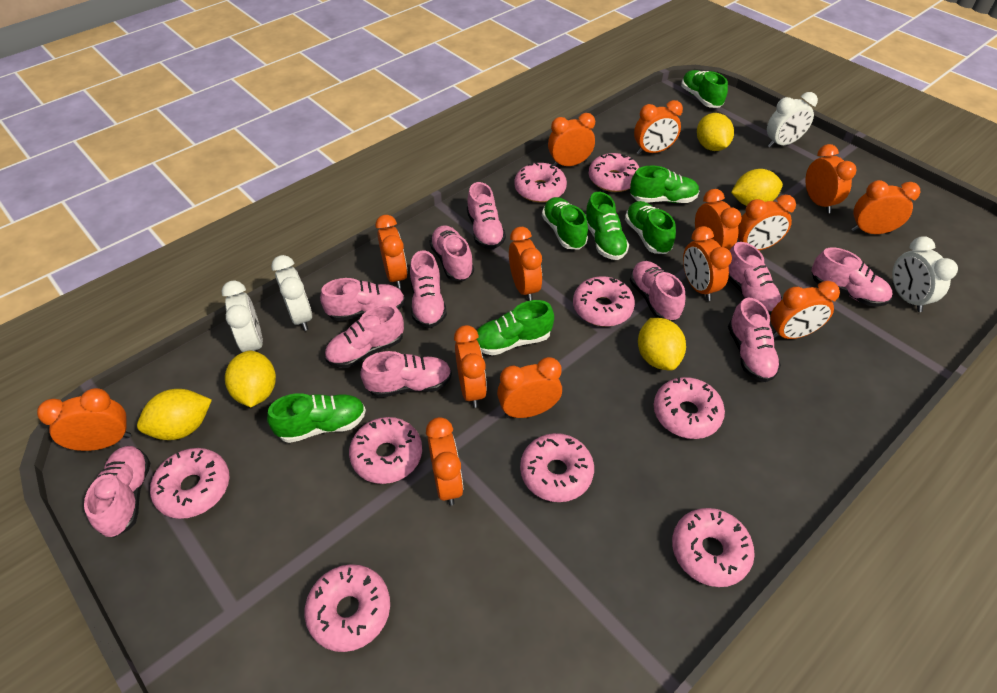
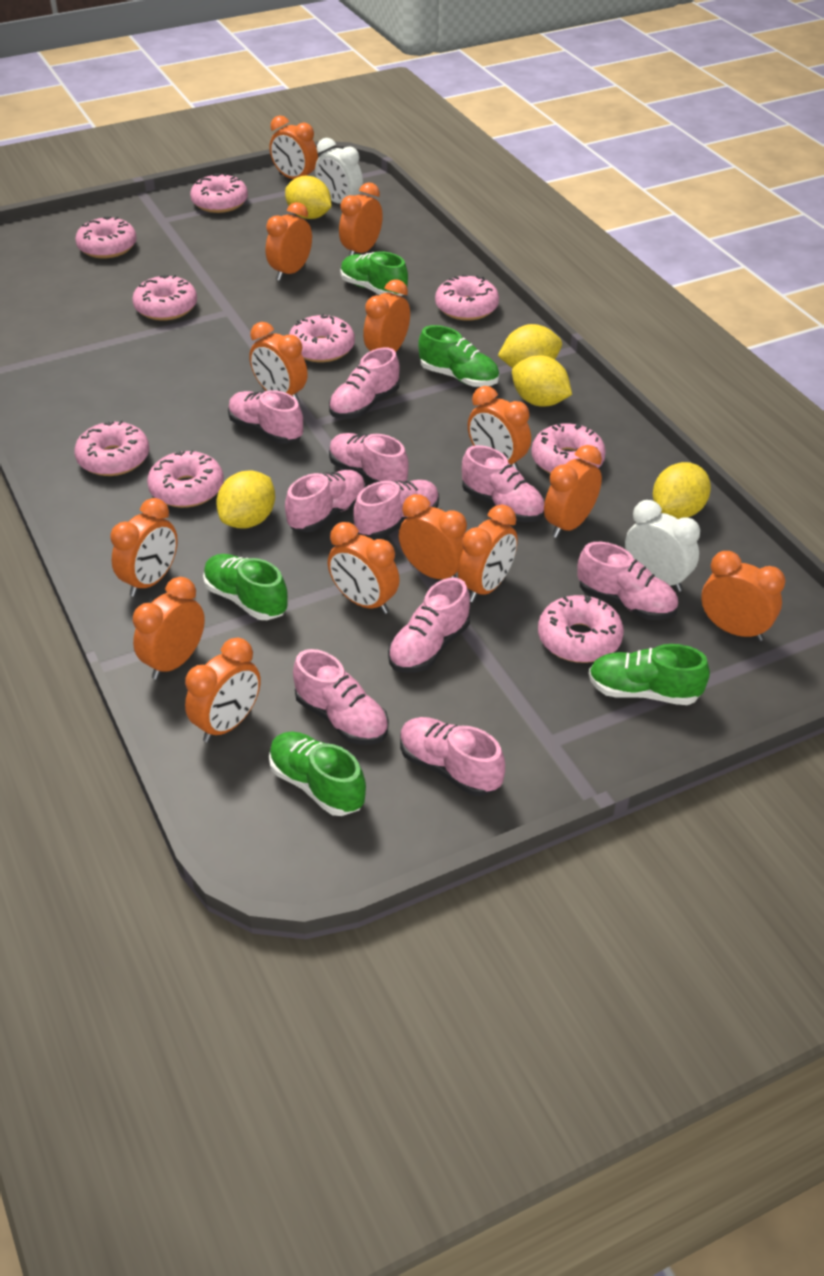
green shoe: 7 -> 5
pink shoe: 11 -> 10
white clock: 4 -> 2

